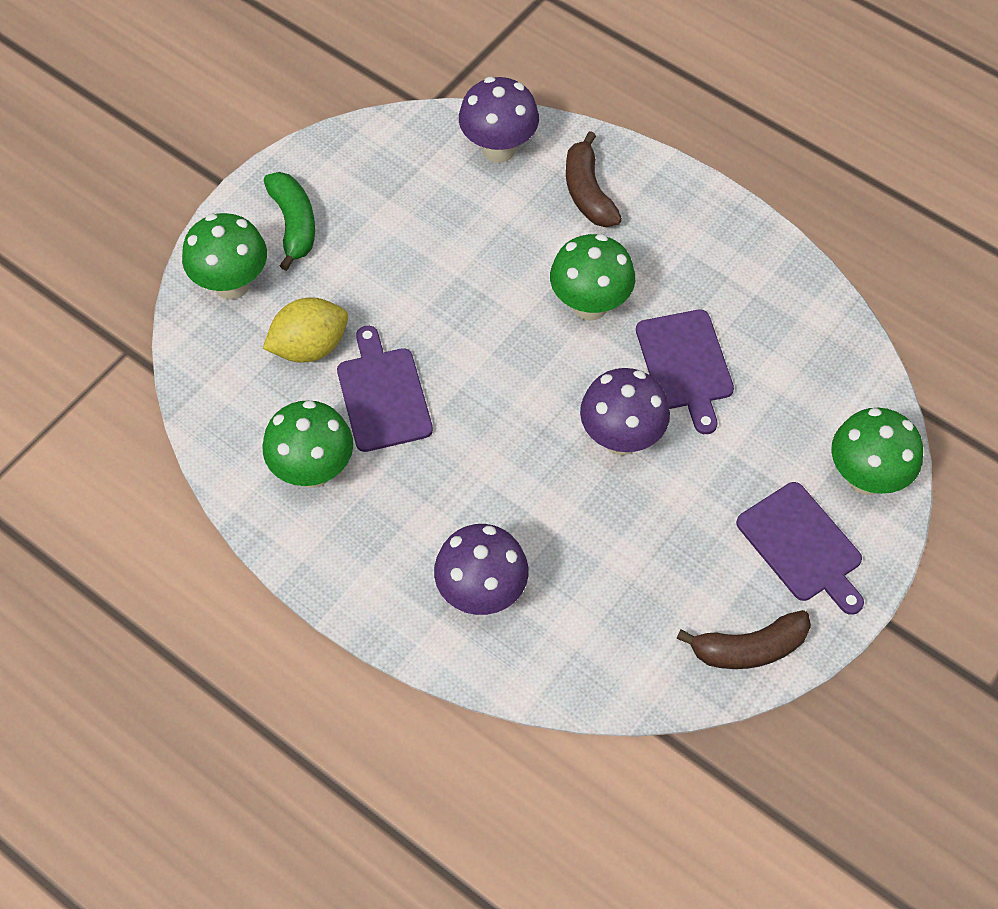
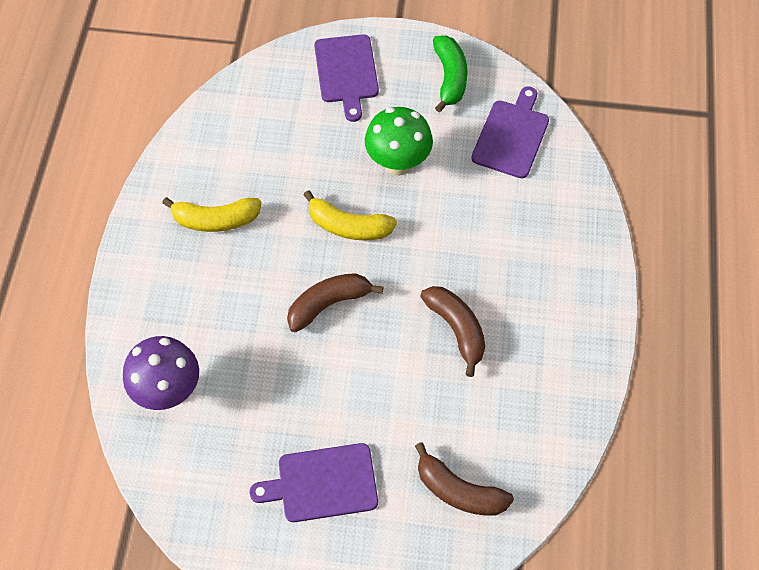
brown banana: 2 -> 3
green mushroom: 4 -> 1
purple mushroom: 3 -> 1
yellow banana: 0 -> 2
yellow lemon: 1 -> 0

